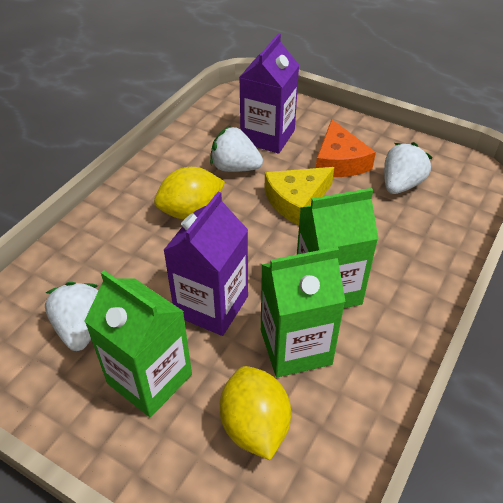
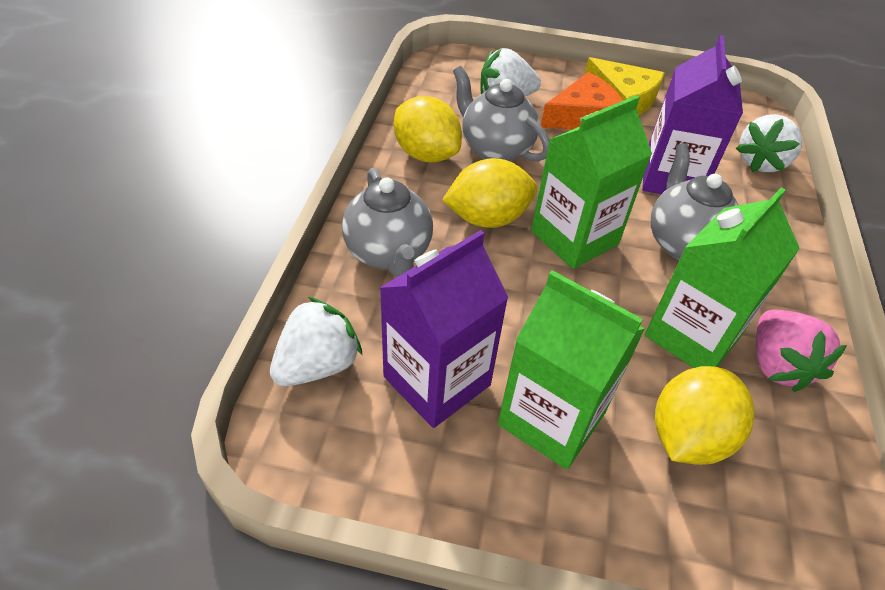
grey teapot: 0 -> 3
pink strawberry: 0 -> 1
yellow lemon: 2 -> 3

